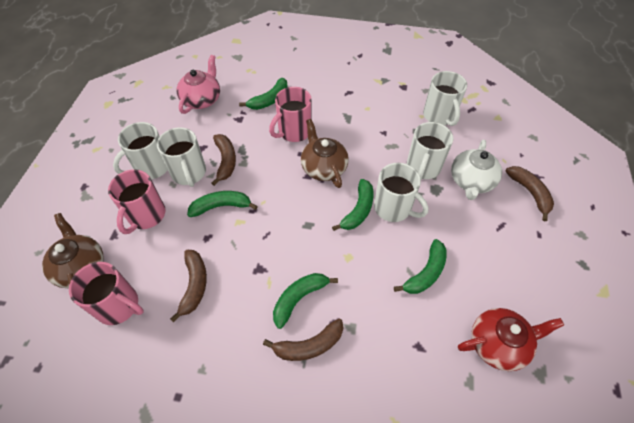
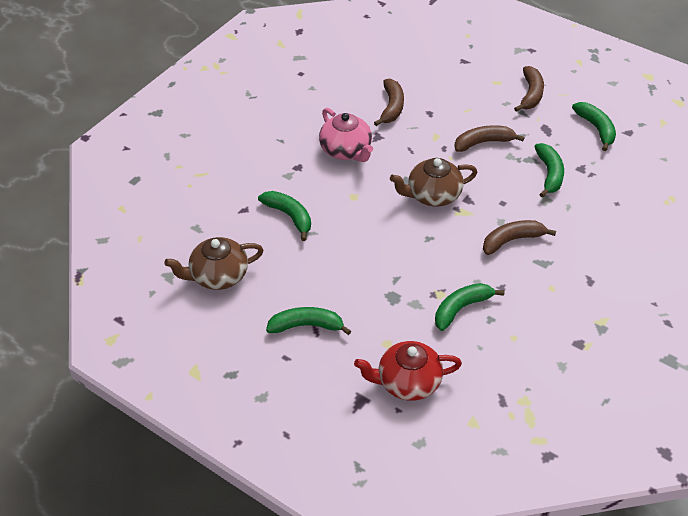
pink mug: 3 -> 0
white mug: 5 -> 0
white teapot: 1 -> 0

